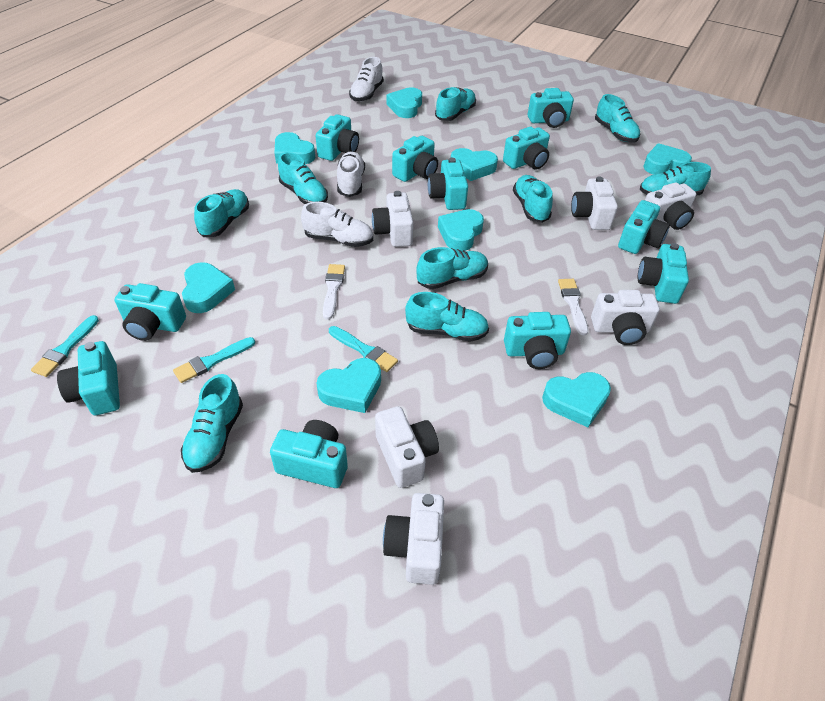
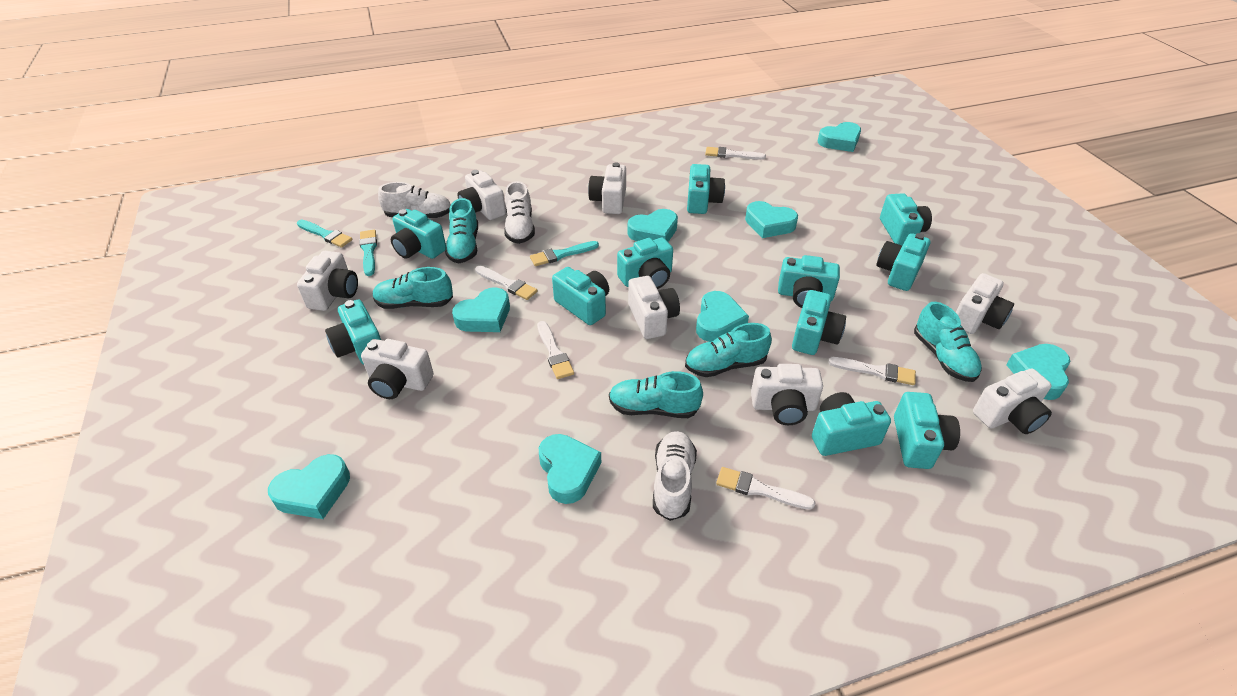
turquoise shoe: 9 -> 5
white brush: 2 -> 5
white camera: 6 -> 8

